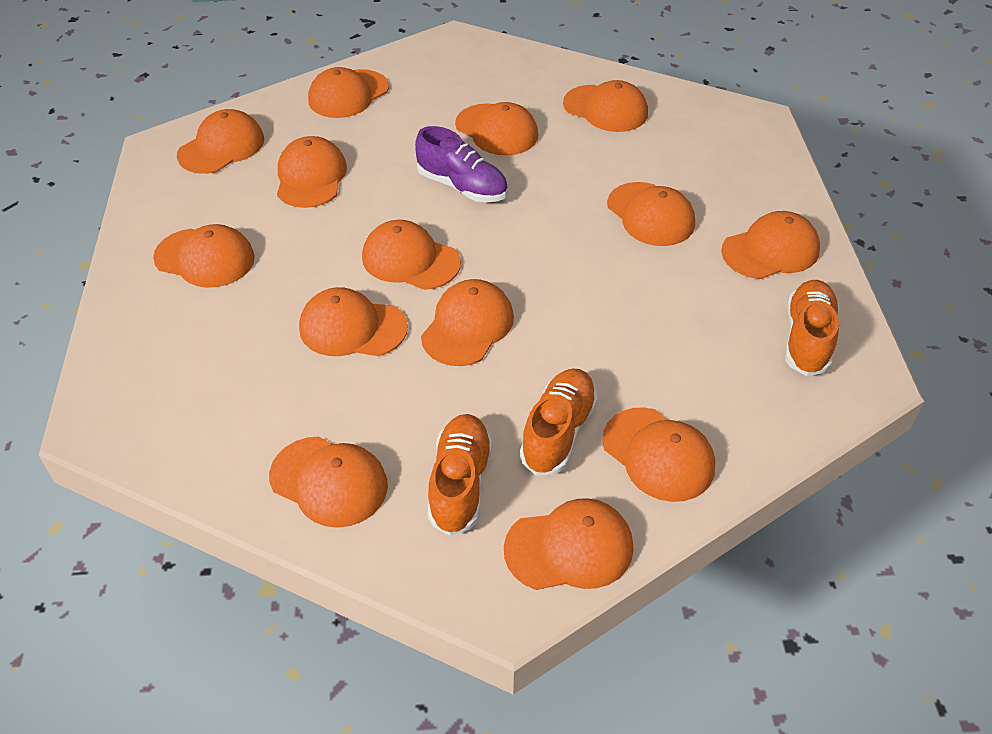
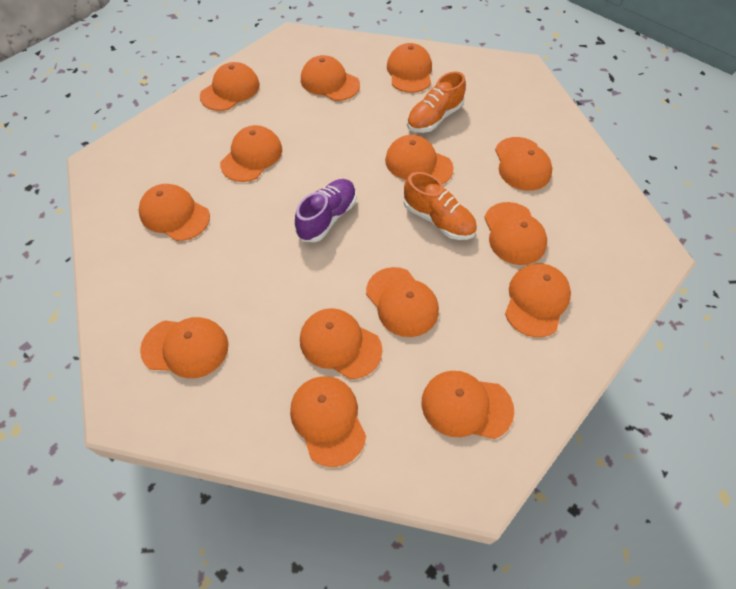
orange shoe: 3 -> 2

